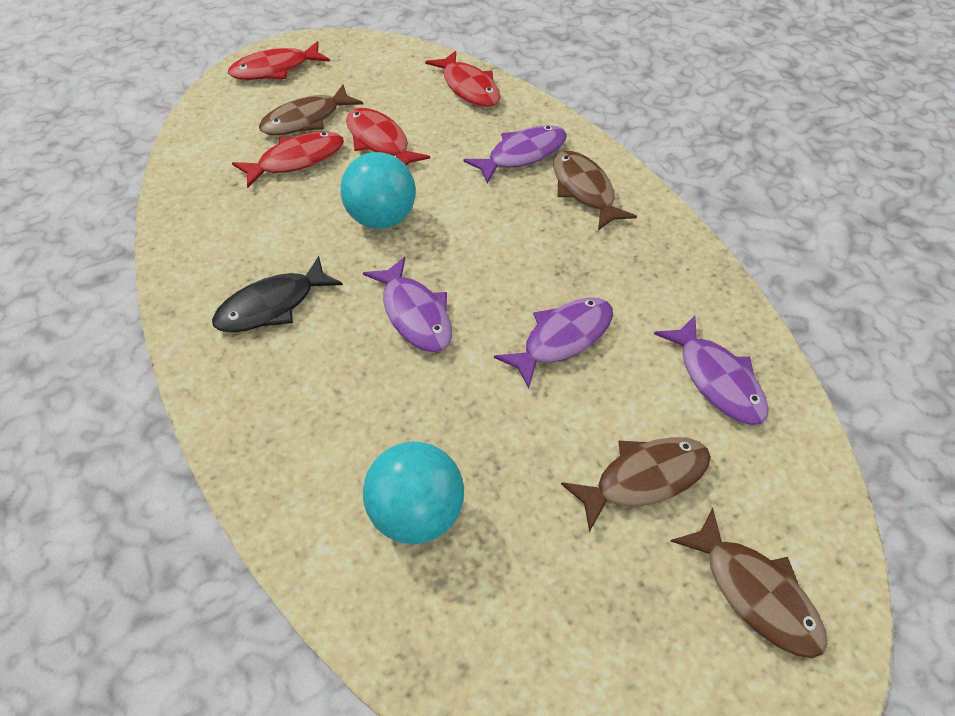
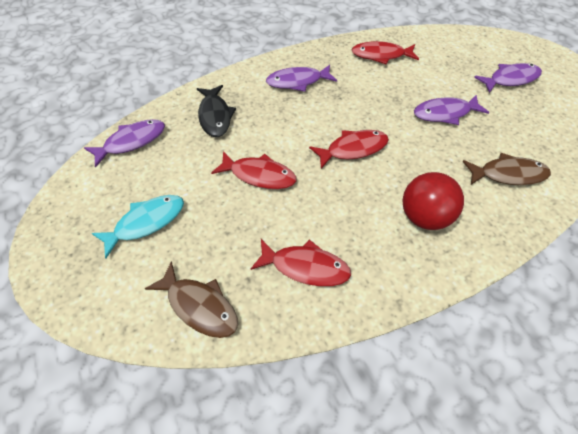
brown fish: 4 -> 2
red ball: 0 -> 1
turquoise ball: 2 -> 0
turquoise fish: 0 -> 1

